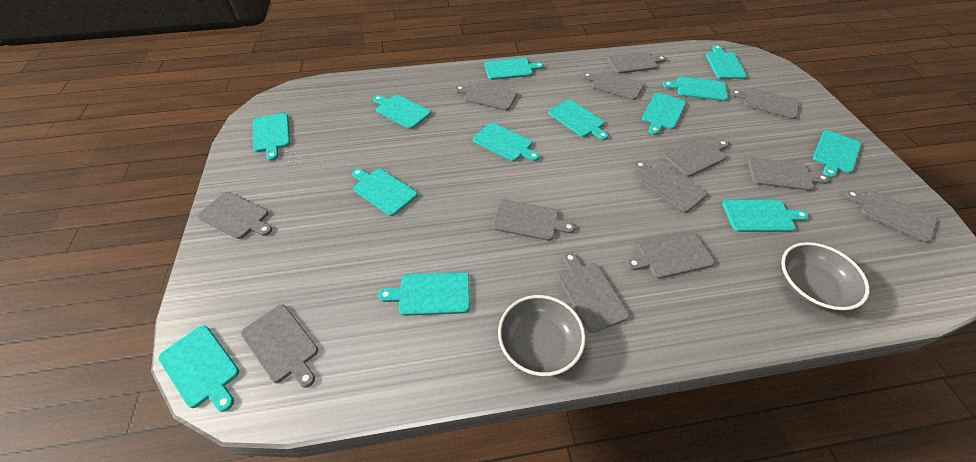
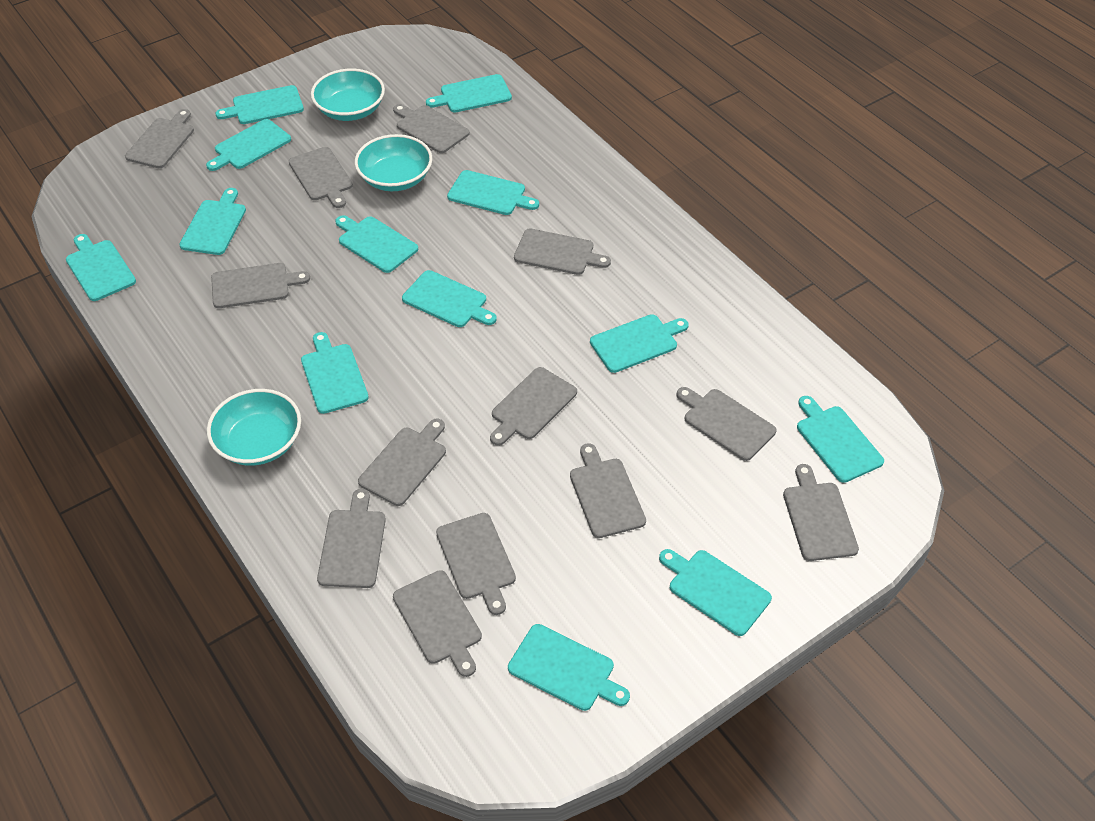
grey bowl: 2 -> 0
turquoise bowl: 0 -> 3

